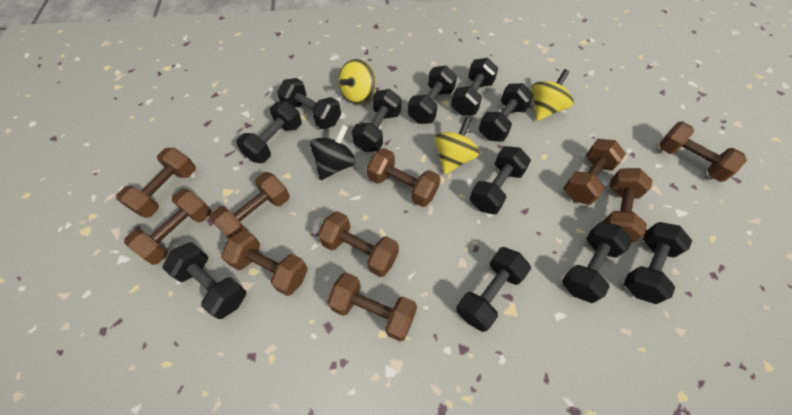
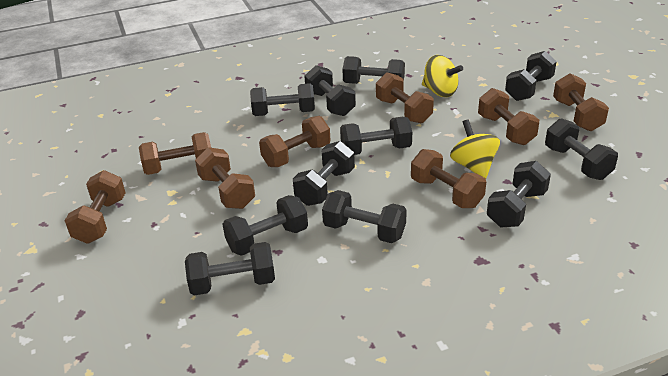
black spinning top: 1 -> 0
brown dumbbell: 10 -> 8
yellow spinning top: 3 -> 2

